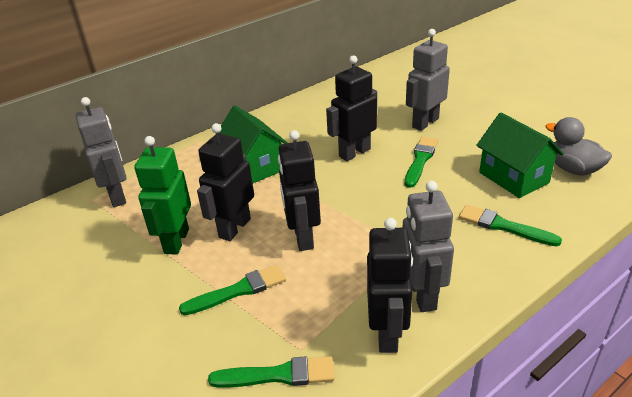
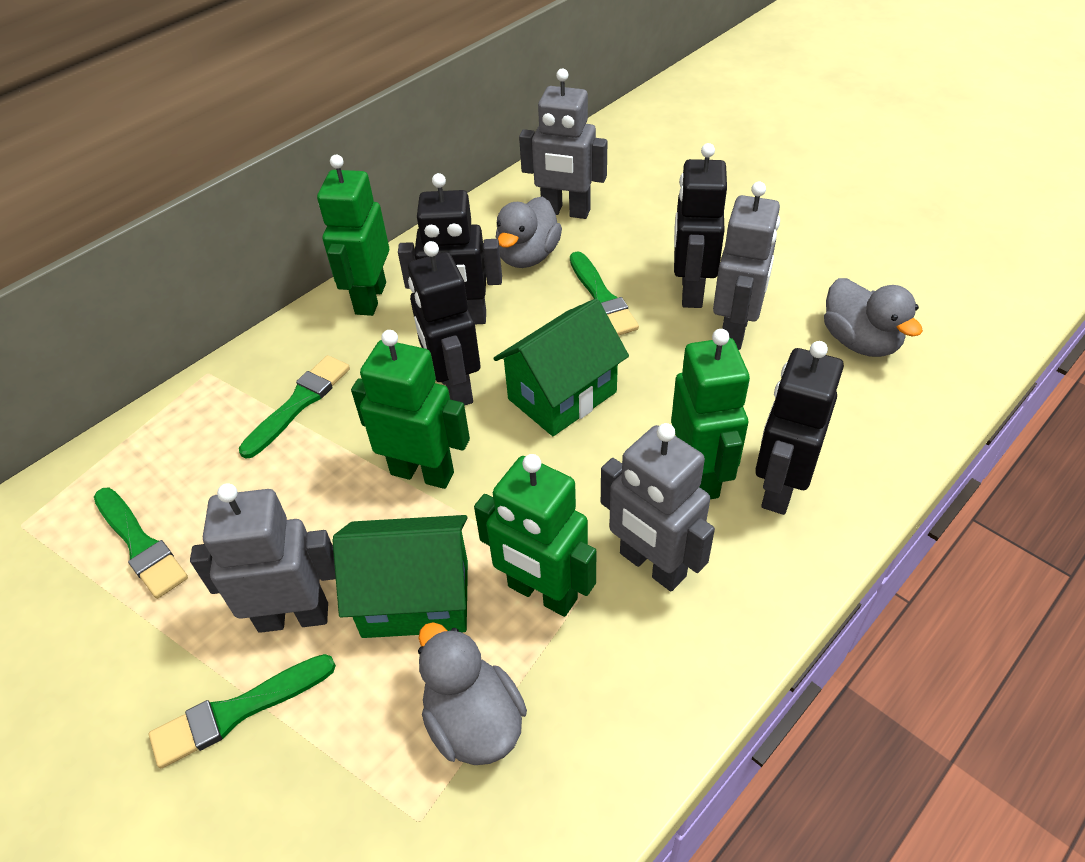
green robot: 1 -> 4
grey duck: 1 -> 3
grey robot: 3 -> 4

